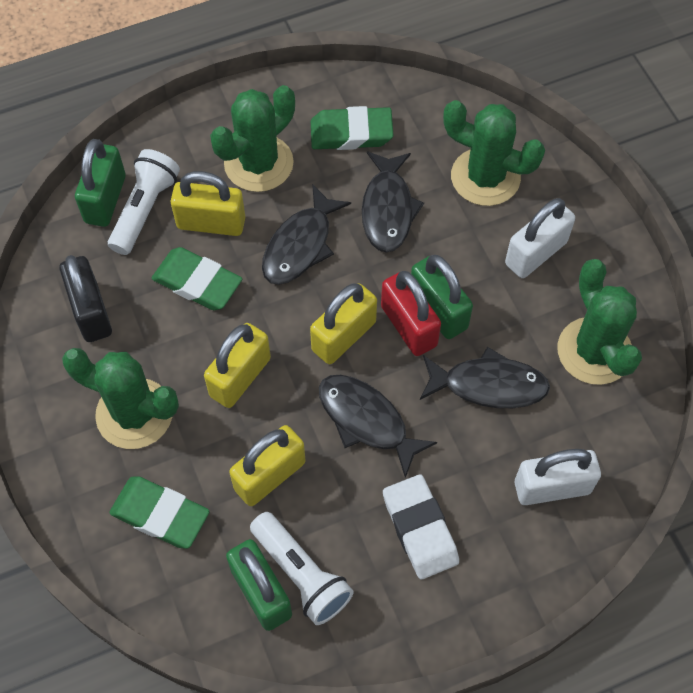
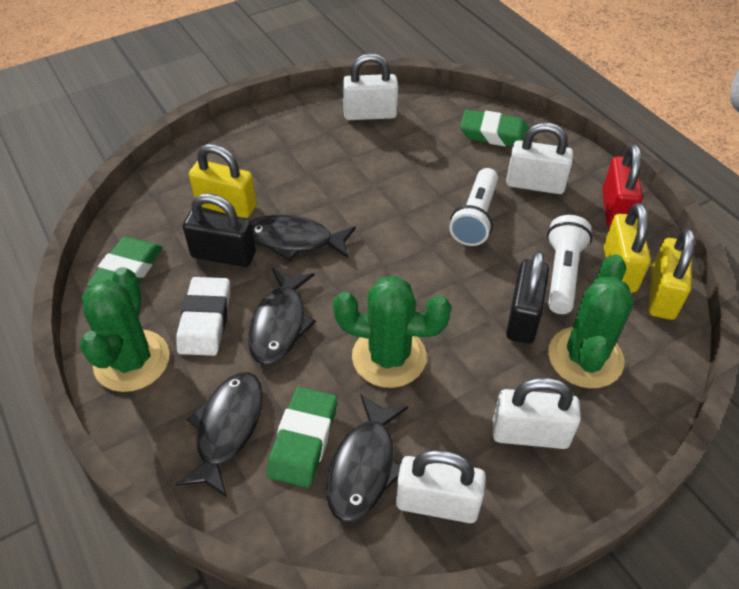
black padlock: 1 -> 2
green cactus: 4 -> 3
green padlock: 3 -> 0
white padlock: 2 -> 4
yellow padlock: 4 -> 3

